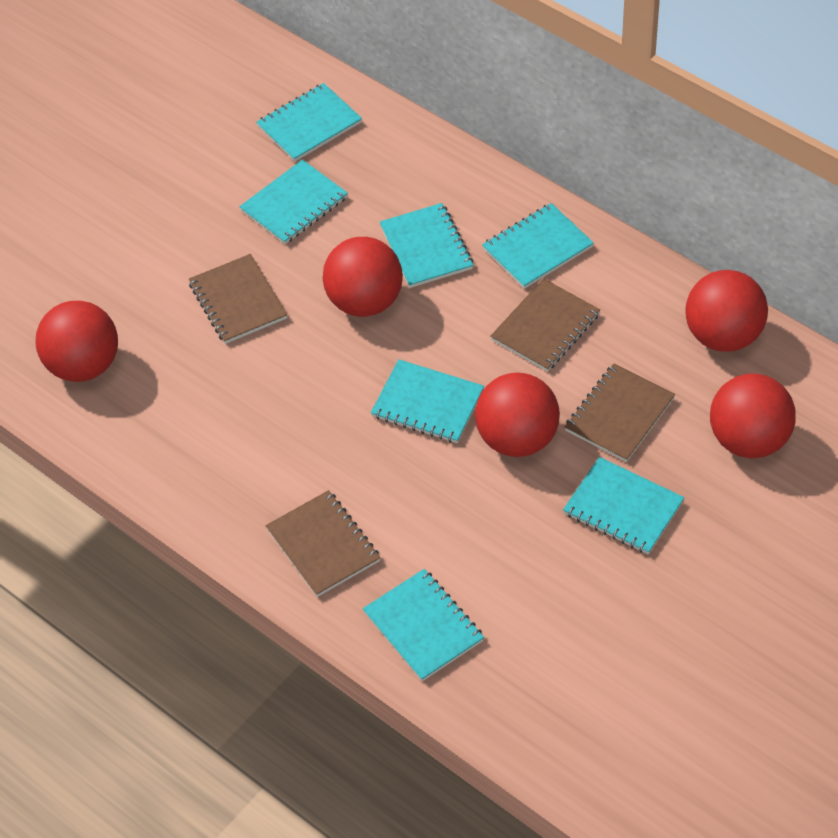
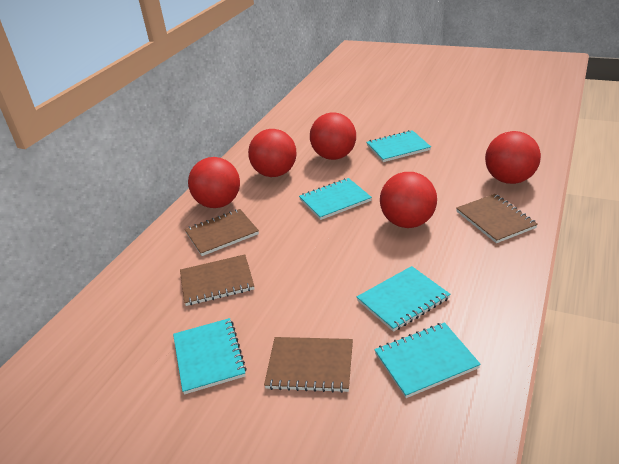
turquoise notebook: 7 -> 5

